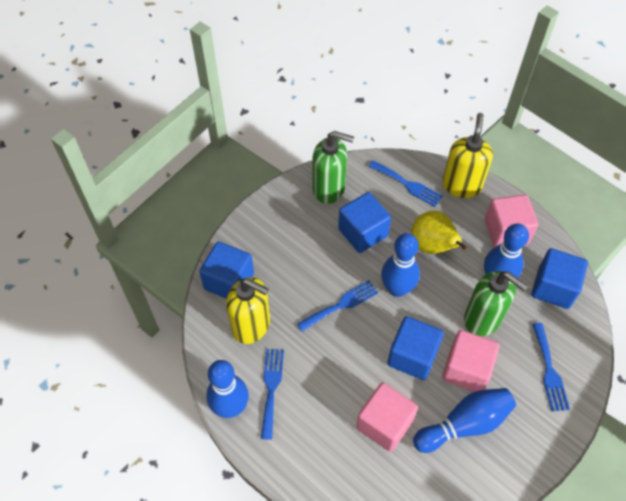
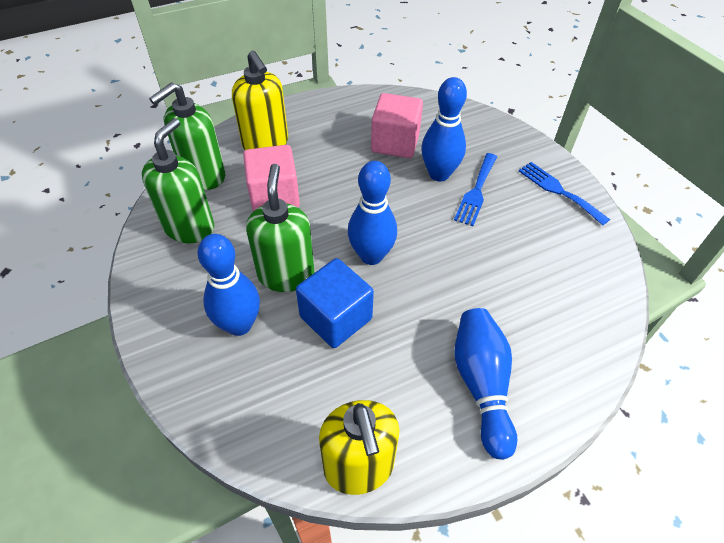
blue cube: 4 -> 1
blue fork: 4 -> 2
green soap dispenser: 2 -> 3
pink cube: 3 -> 2
yellow pear: 1 -> 0

